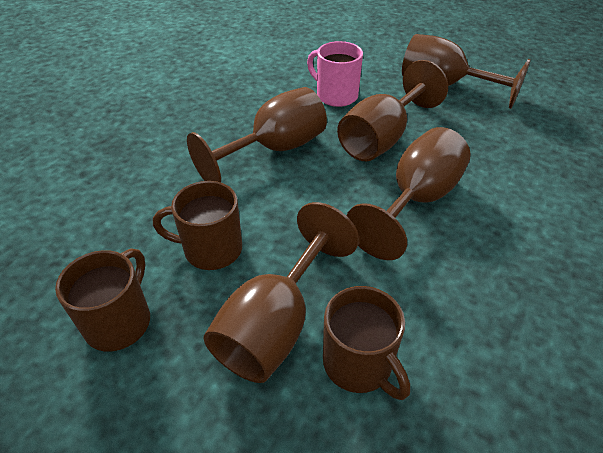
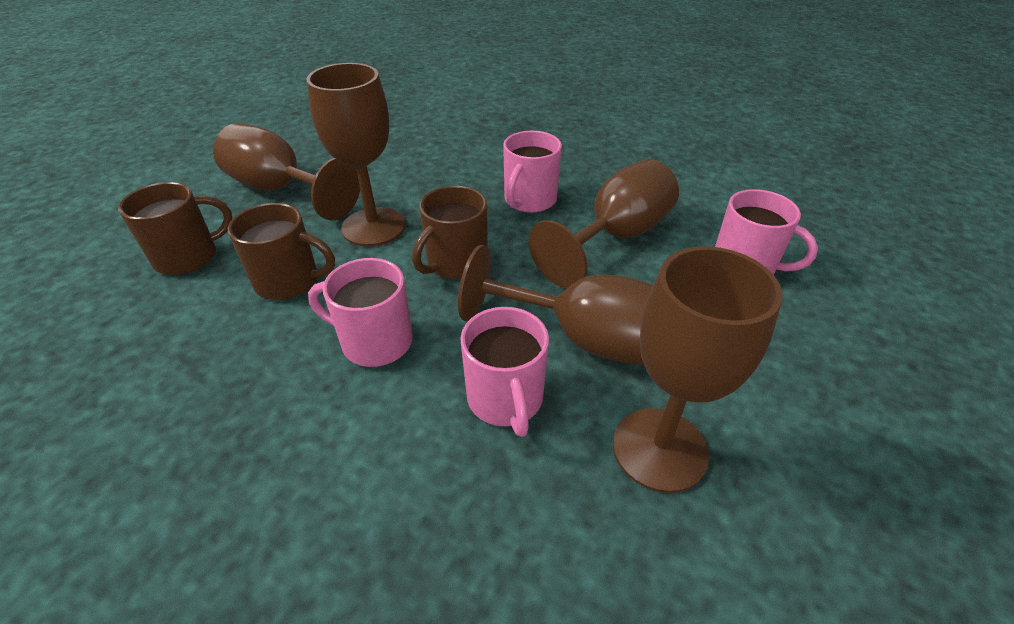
pink mug: 1 -> 4

